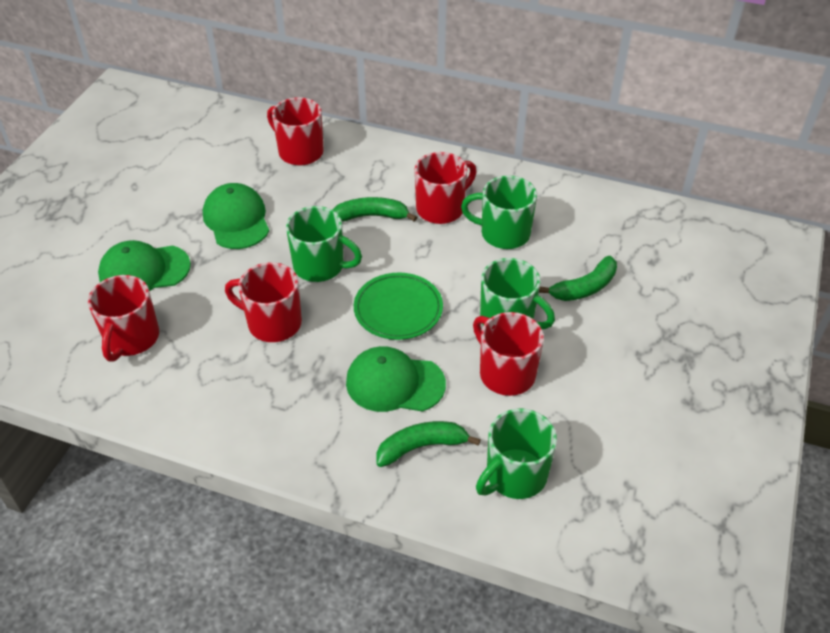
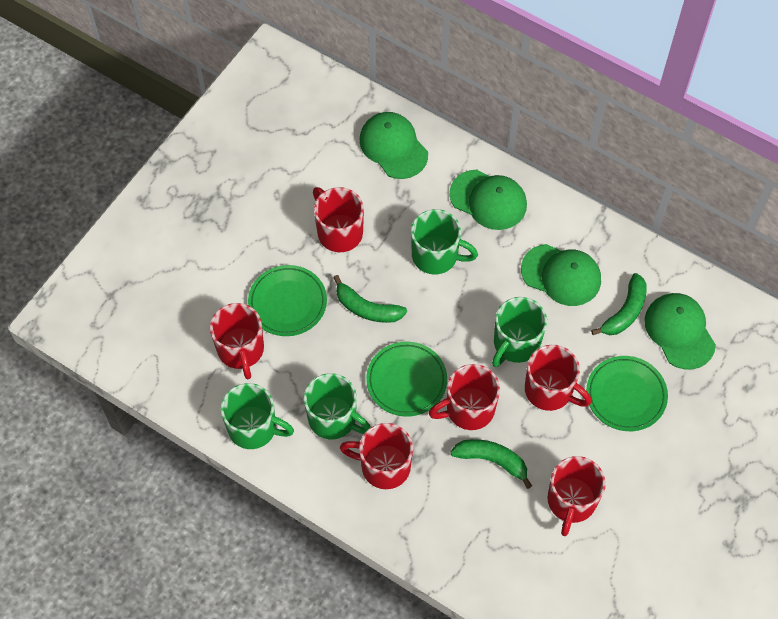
green cap: 3 -> 4
green plate: 1 -> 3
red mug: 5 -> 6

